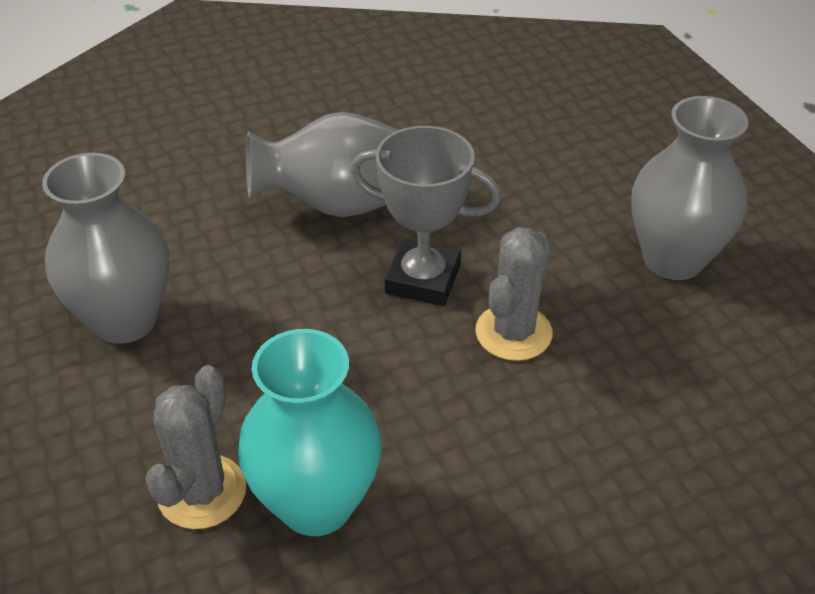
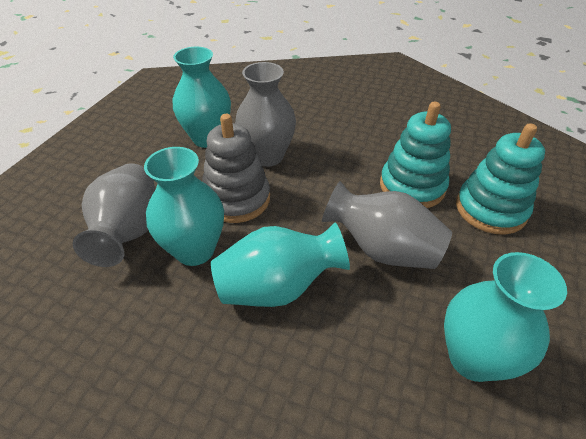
grey cactus: 2 -> 0
grey stacking toy: 0 -> 1
grey trophy: 1 -> 0
turquoise stacking toy: 0 -> 2
turquoise vase: 1 -> 4

